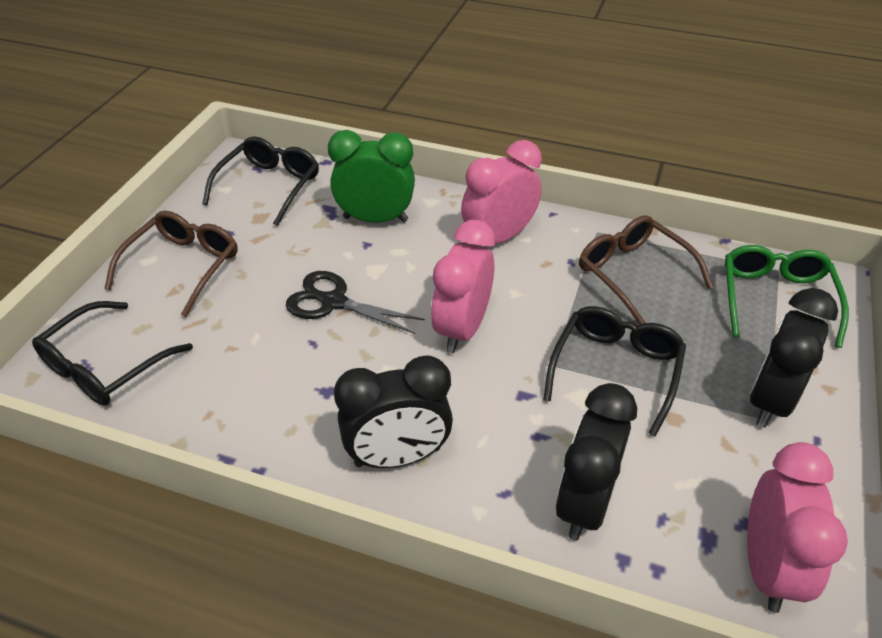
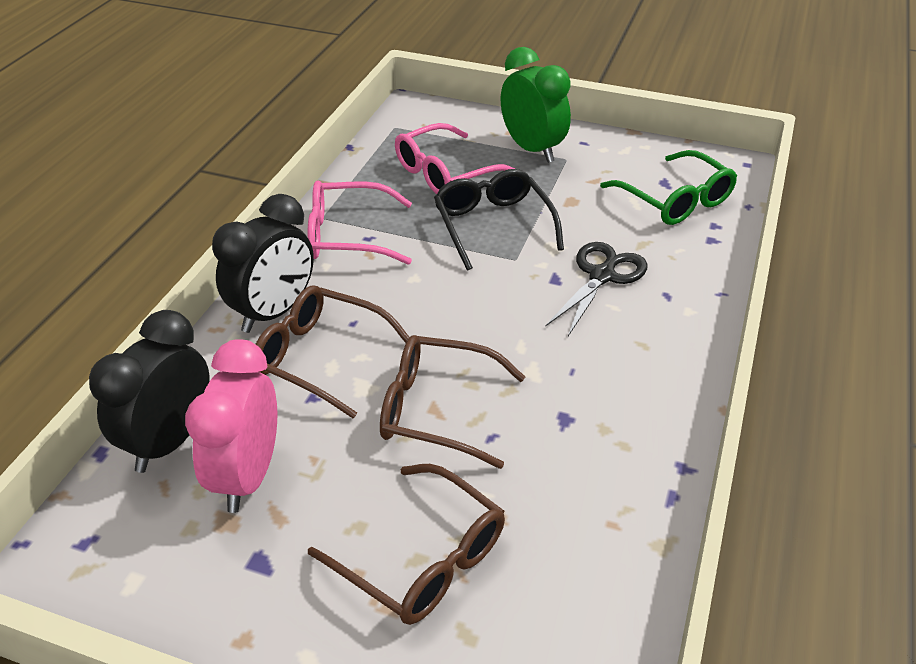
black clock: 3 -> 2
black glasses: 3 -> 1
brown glasses: 2 -> 3
pink clock: 3 -> 1
pink glasses: 0 -> 2

